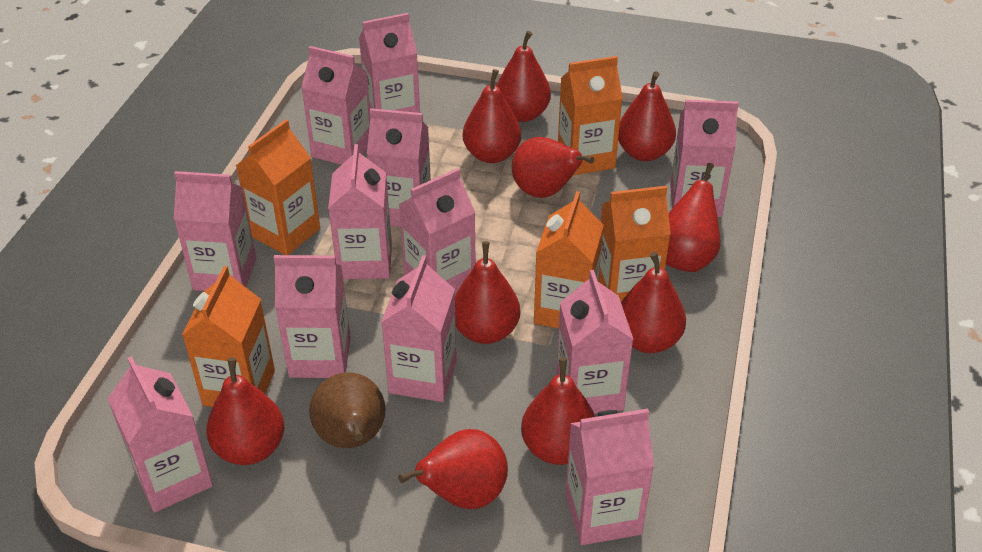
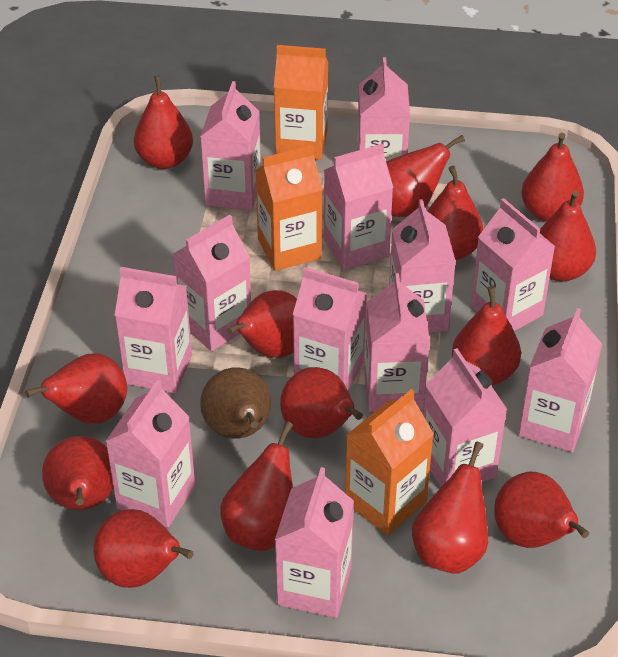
orange carton: 5 -> 3
pink carton: 12 -> 13
red pear: 10 -> 14

